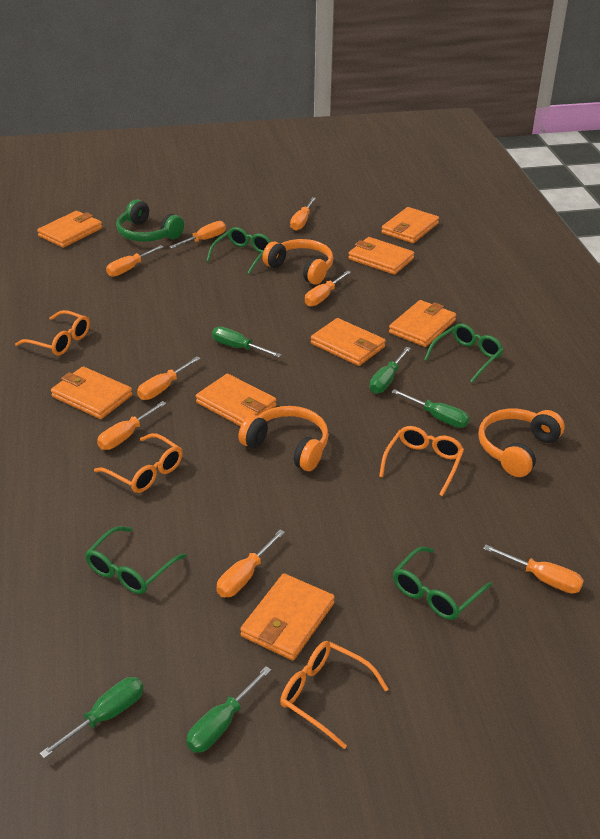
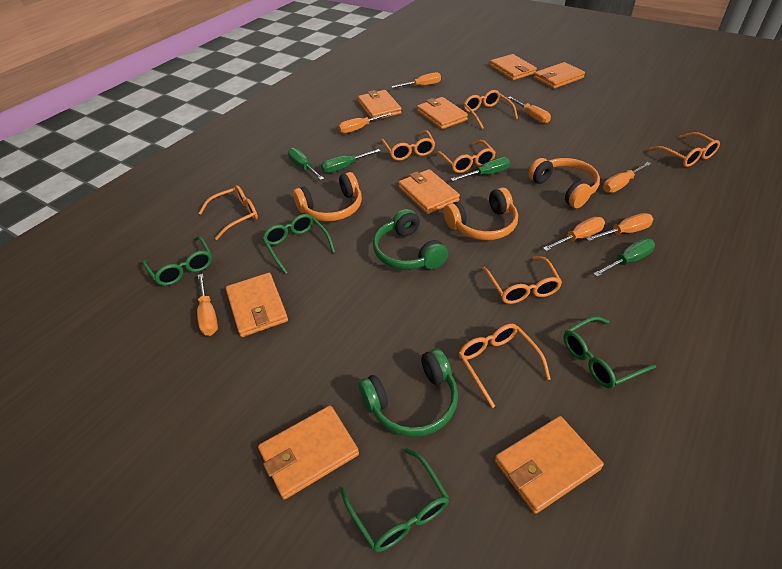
green headphones: 1 -> 2
green screwdriver: 5 -> 4
orange glasses: 4 -> 7
orange screwdriver: 8 -> 7

